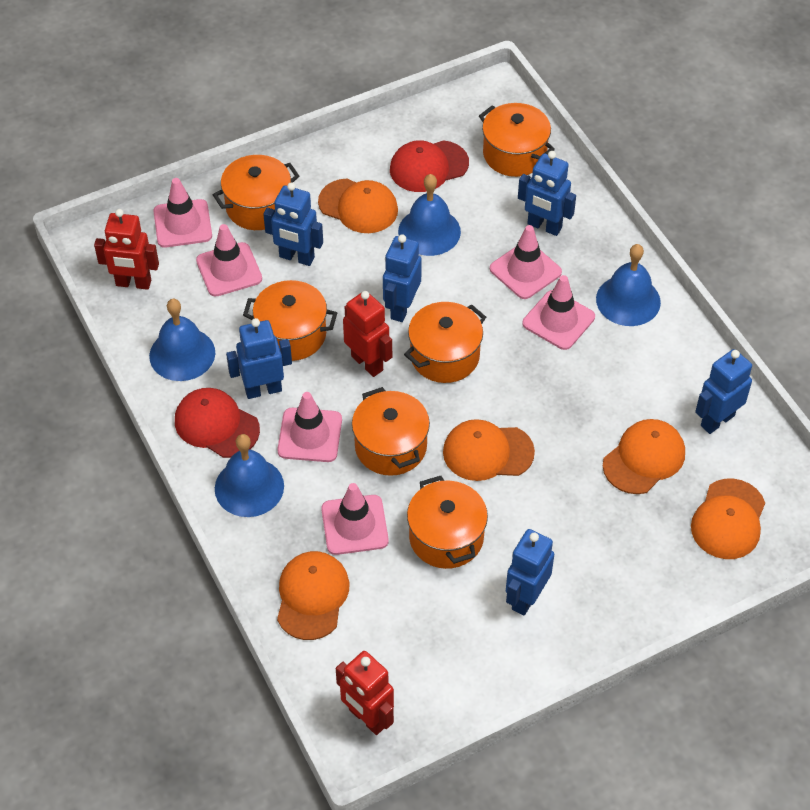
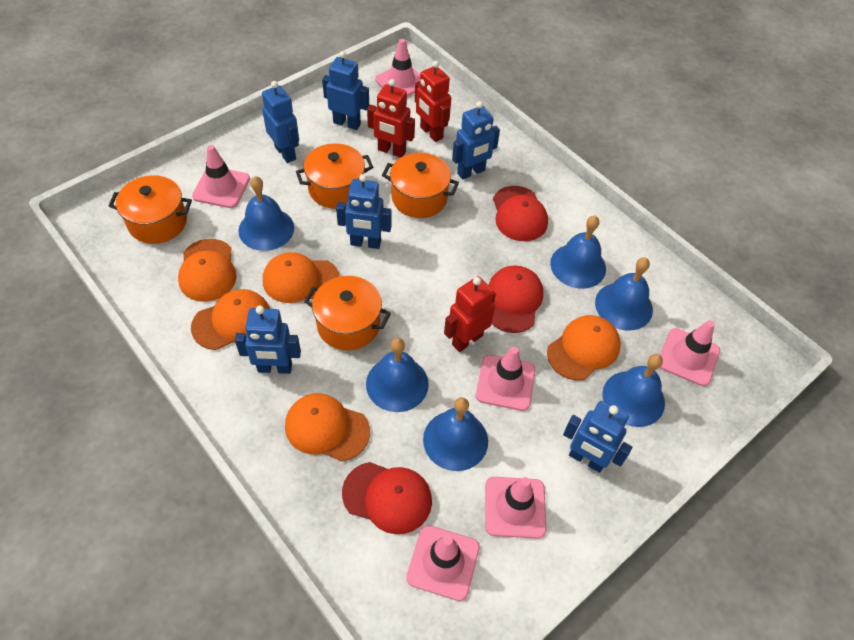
blue bell: 4 -> 6
orange pot: 6 -> 4
red cap: 2 -> 3

